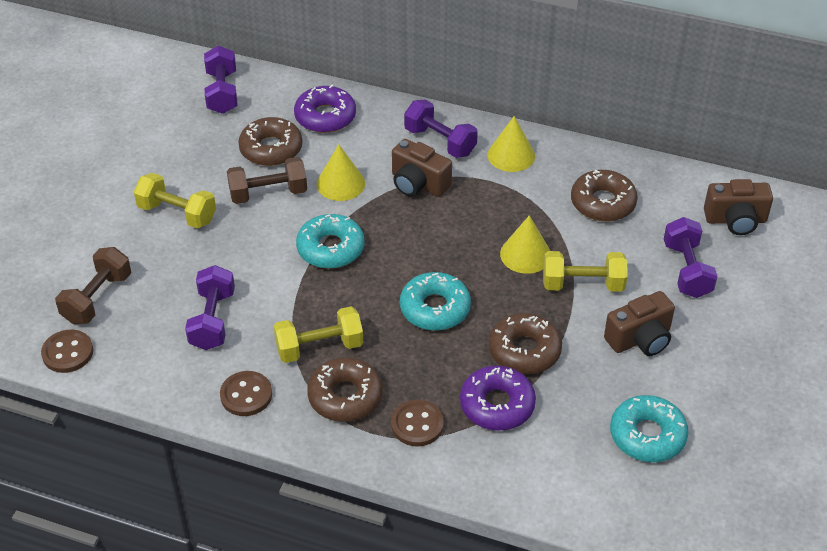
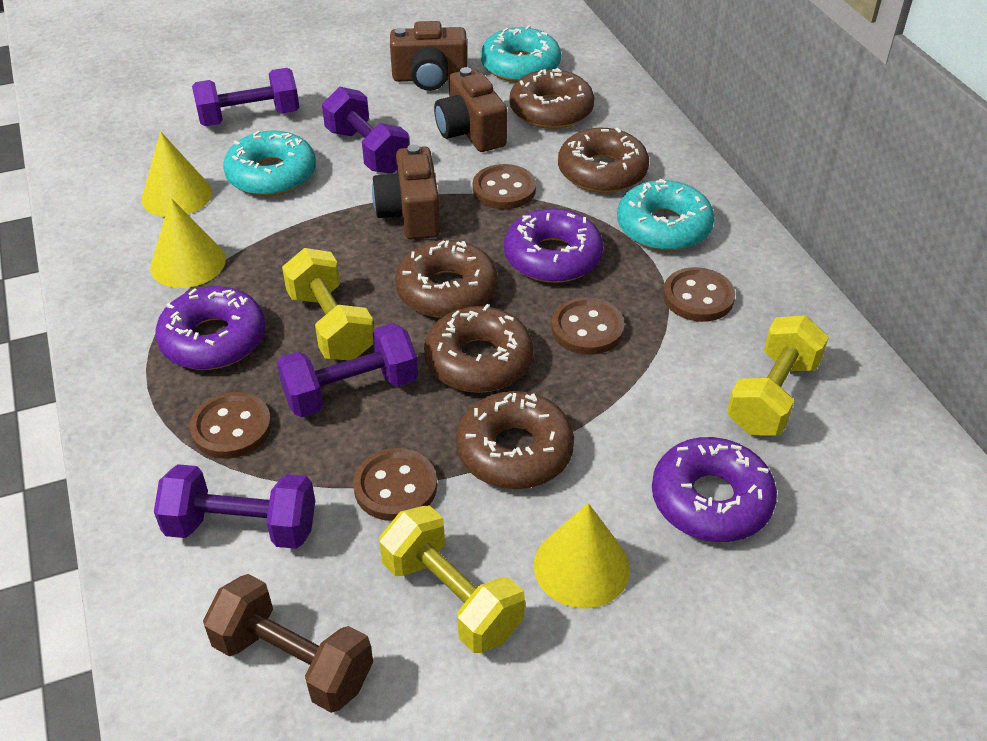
brown button: 3 -> 5
brown donut: 4 -> 5
brown dumbbell: 2 -> 1
purple donut: 2 -> 3

